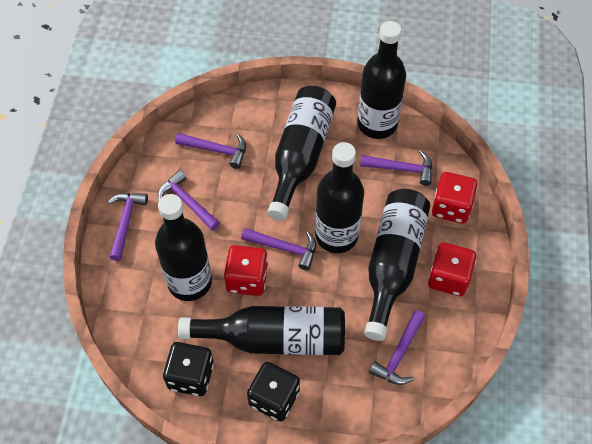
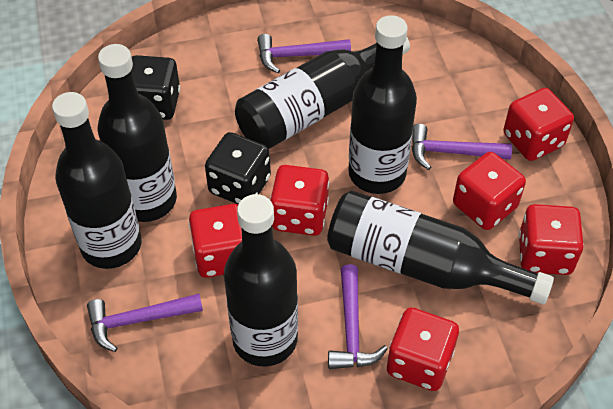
purple hammer: 6 -> 4
red dice: 3 -> 6

